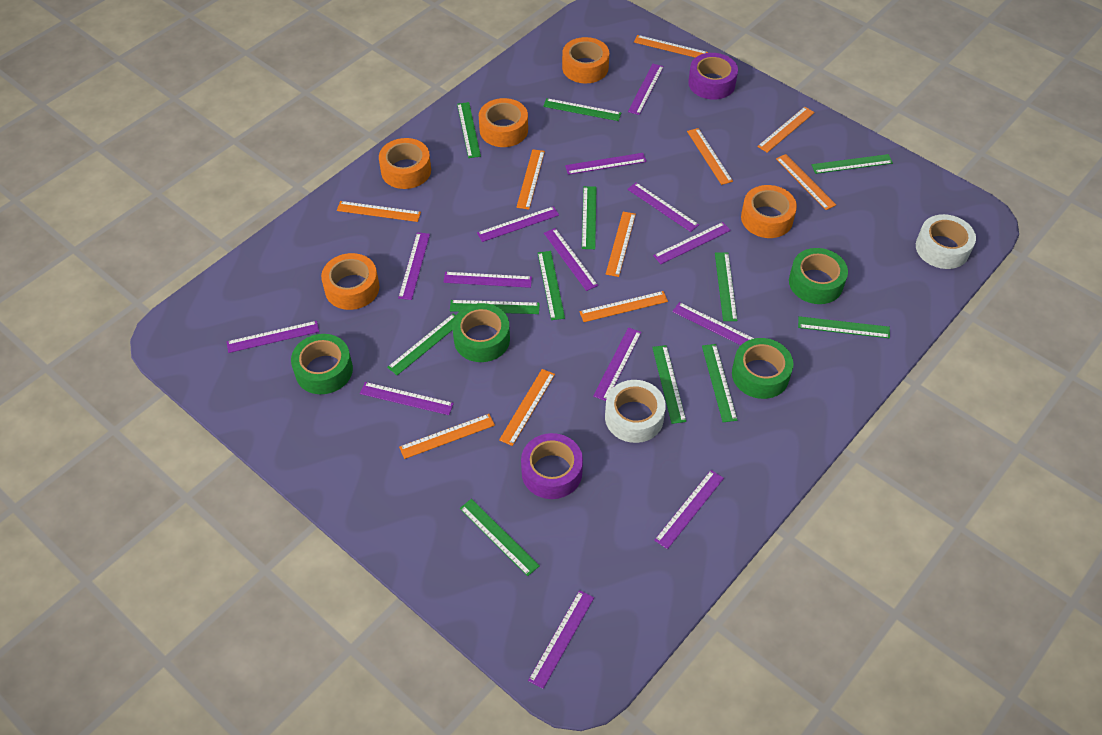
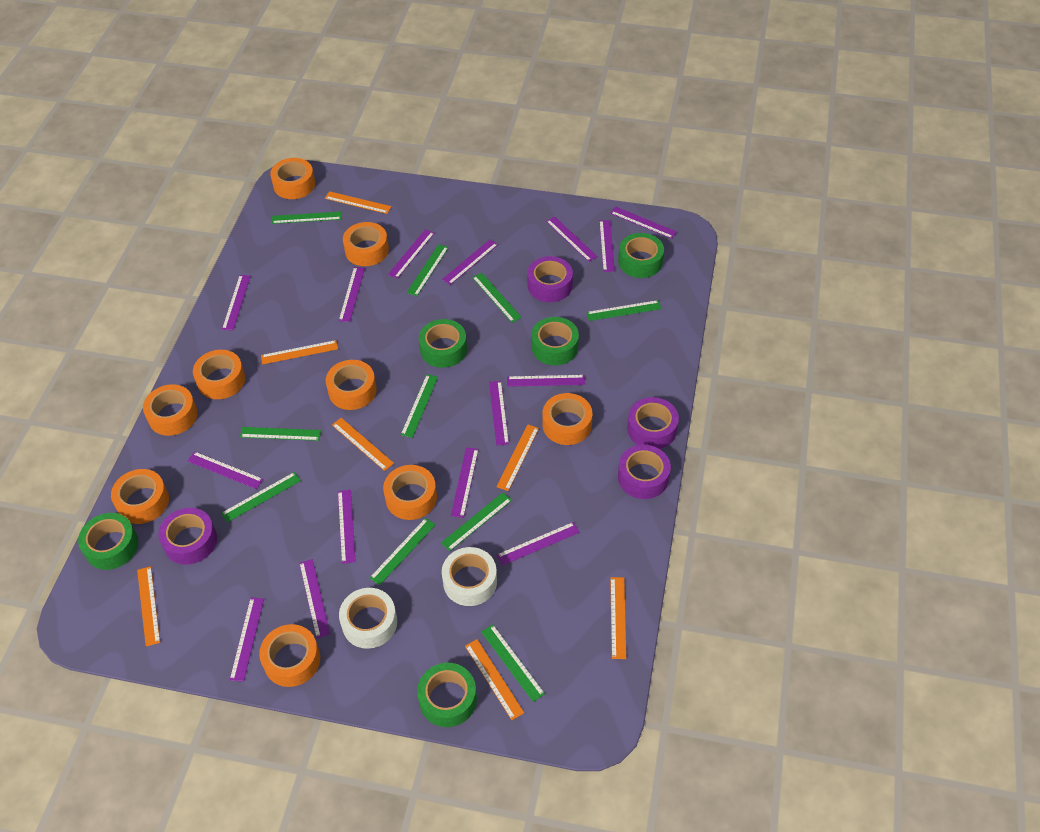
green ruler: 12 -> 10
green tape: 4 -> 5
orange ruler: 10 -> 7
orange tape: 5 -> 9
purple ruler: 14 -> 15
purple tape: 2 -> 4

